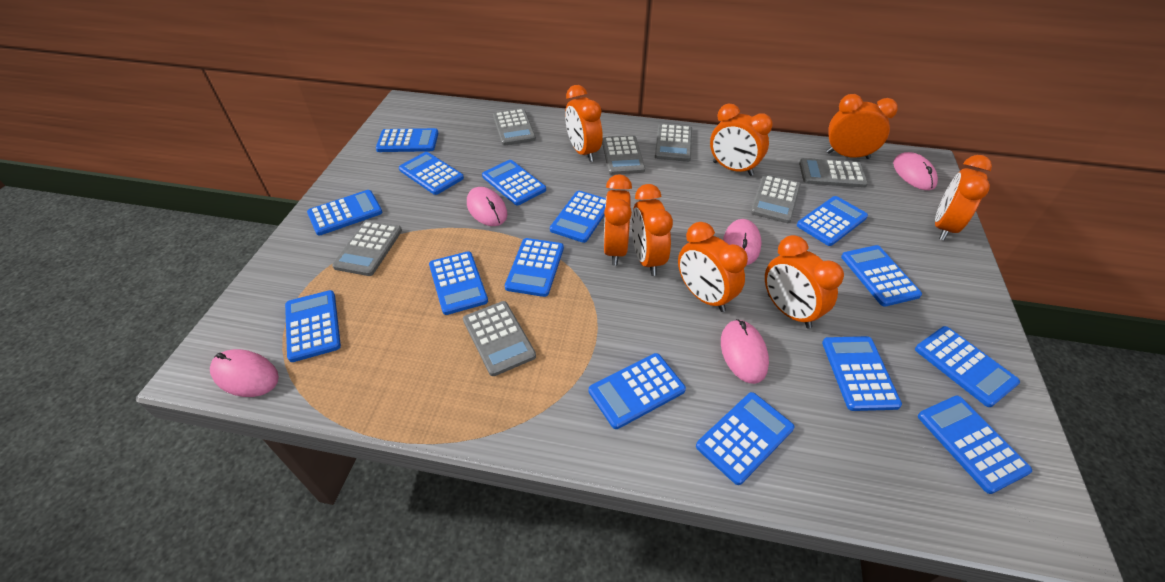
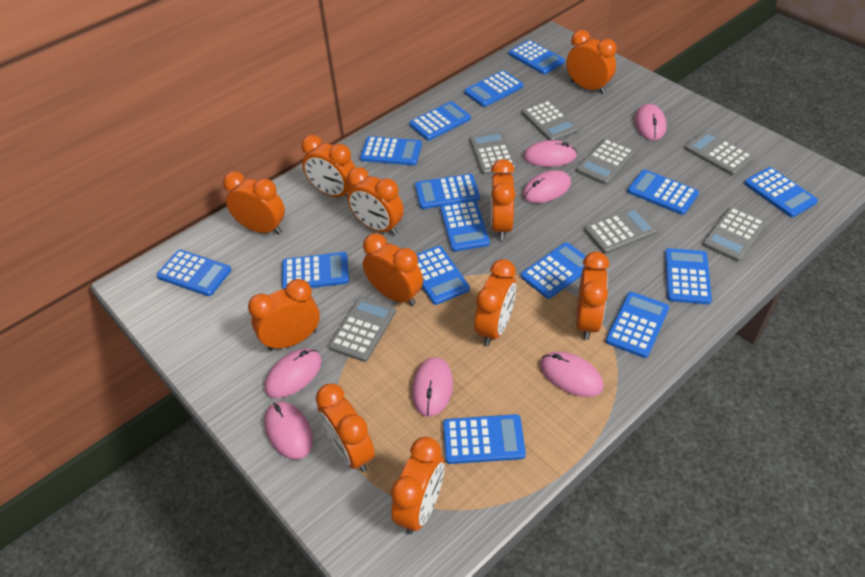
orange clock: 8 -> 11
pink mouse: 5 -> 7

